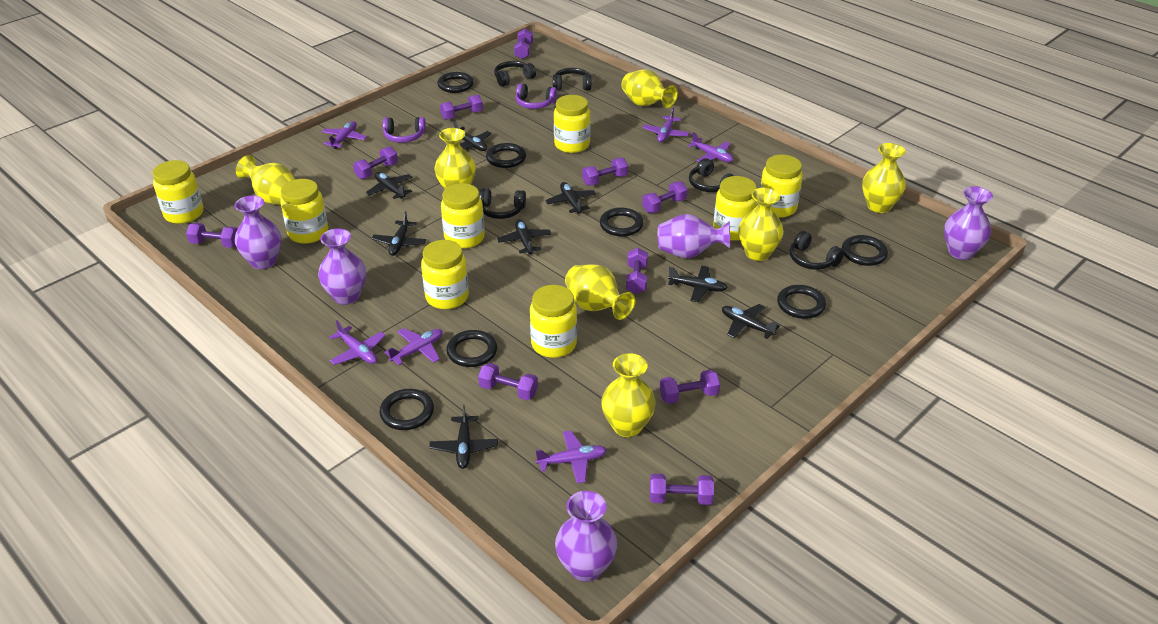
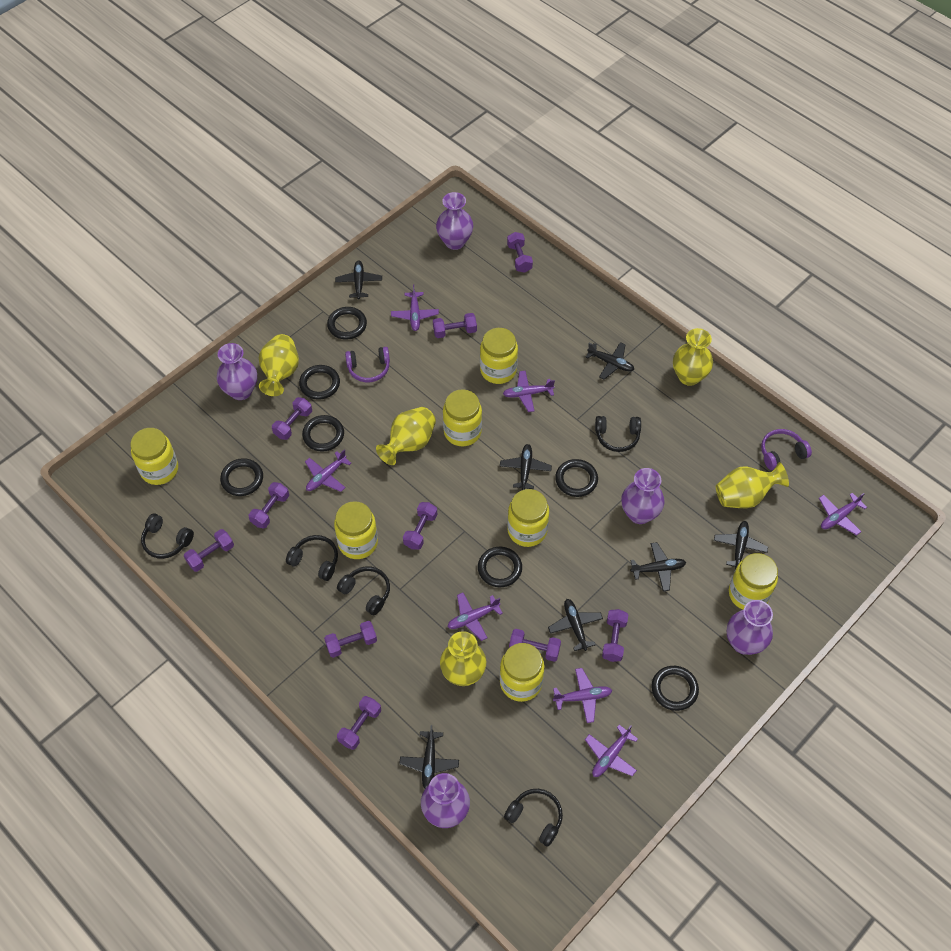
black plane: 8 -> 7
purple plane: 6 -> 7
yellow jar: 8 -> 7
yellow vase: 7 -> 5

